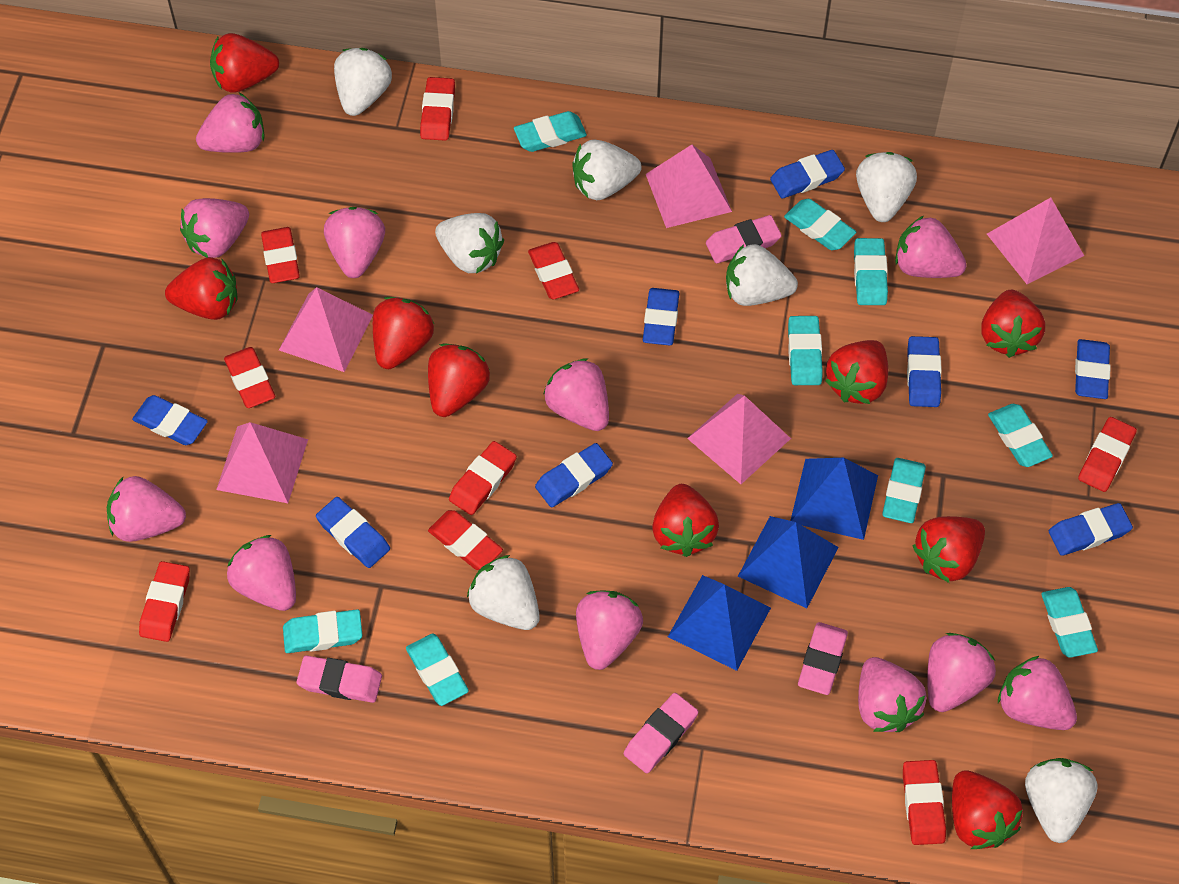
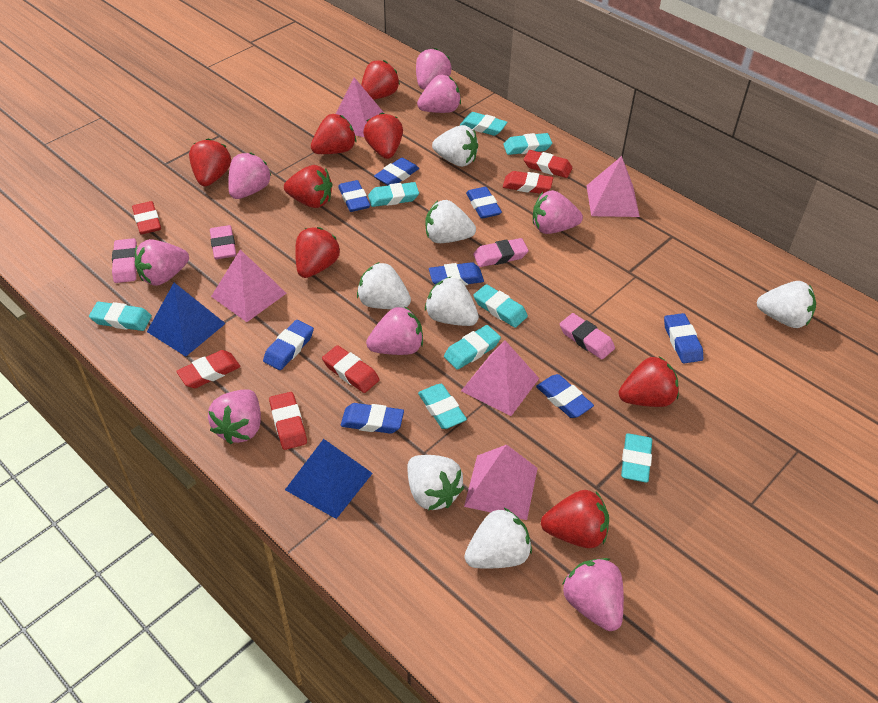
blue pyramid: 3 -> 2
pink strawberry: 11 -> 8
red eraser: 9 -> 6
red strawberry: 9 -> 8
turquoise eraser: 9 -> 8

